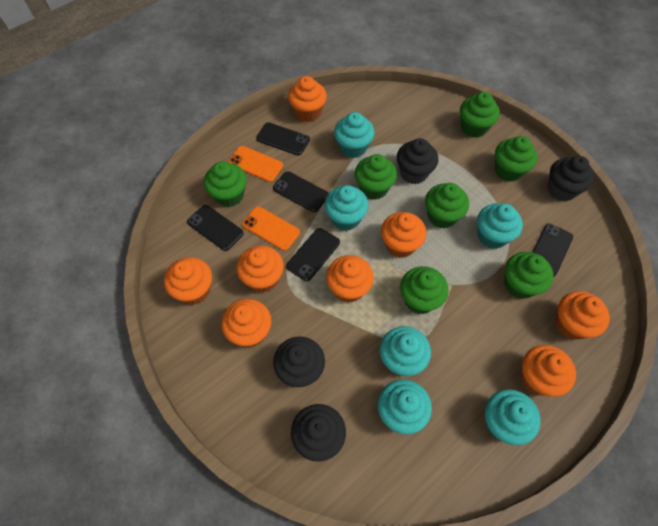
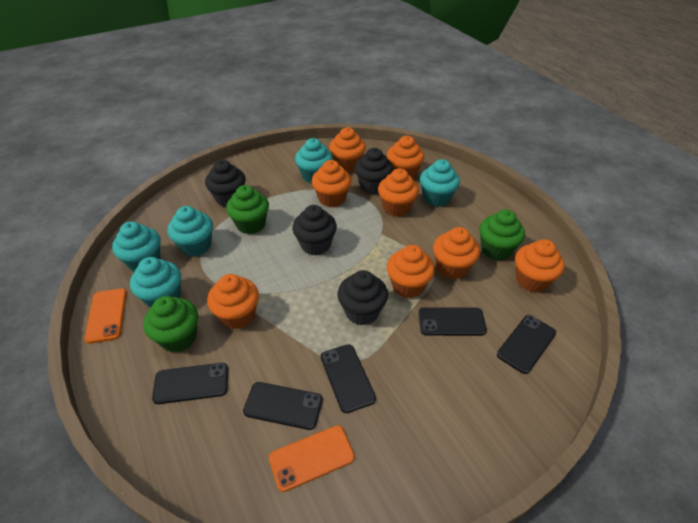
green cupcake: 7 -> 3
turquoise cupcake: 6 -> 5

